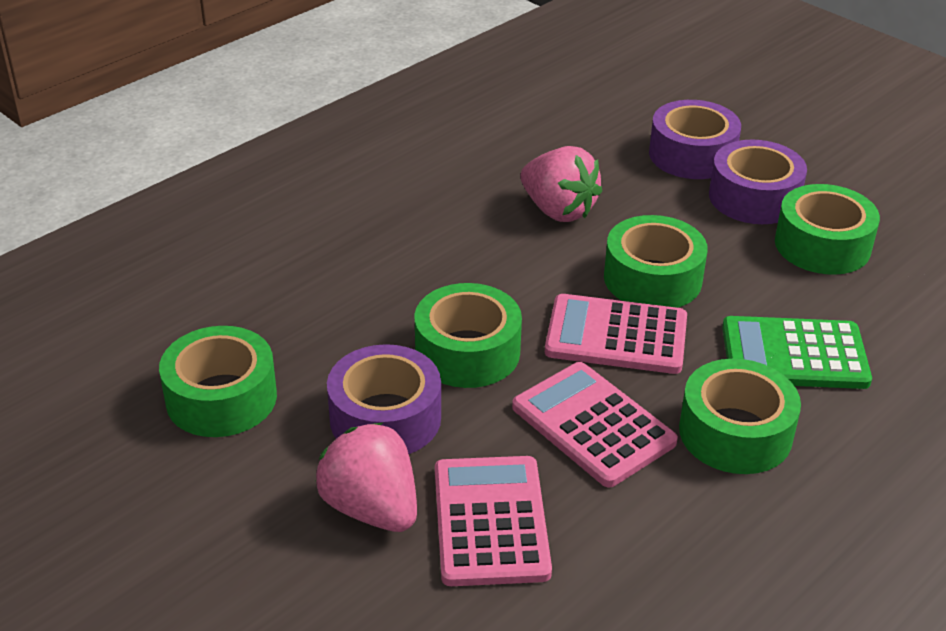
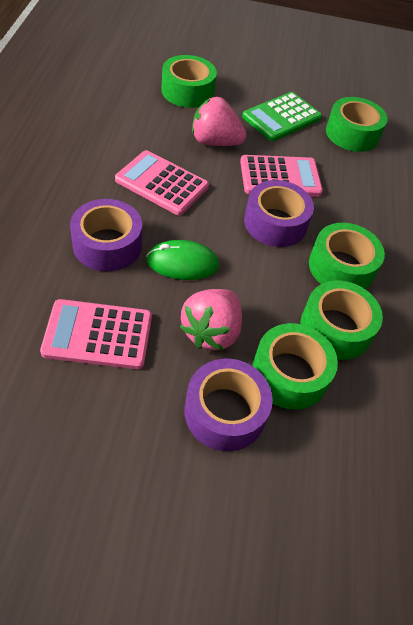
green mouse: 0 -> 1

